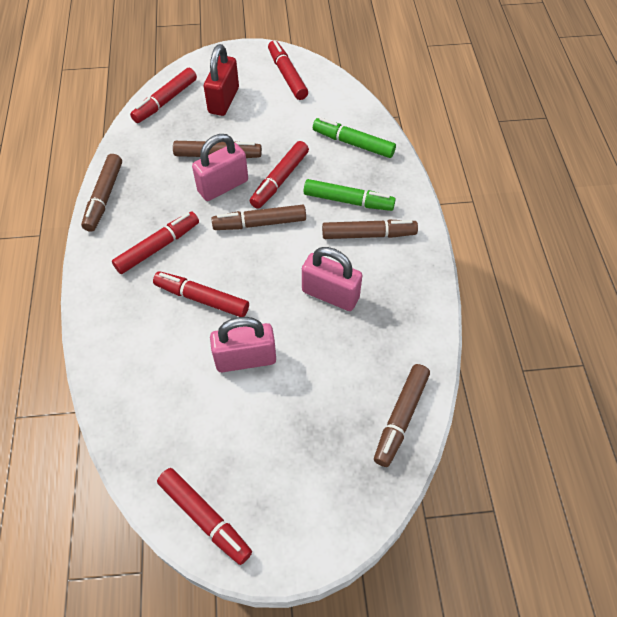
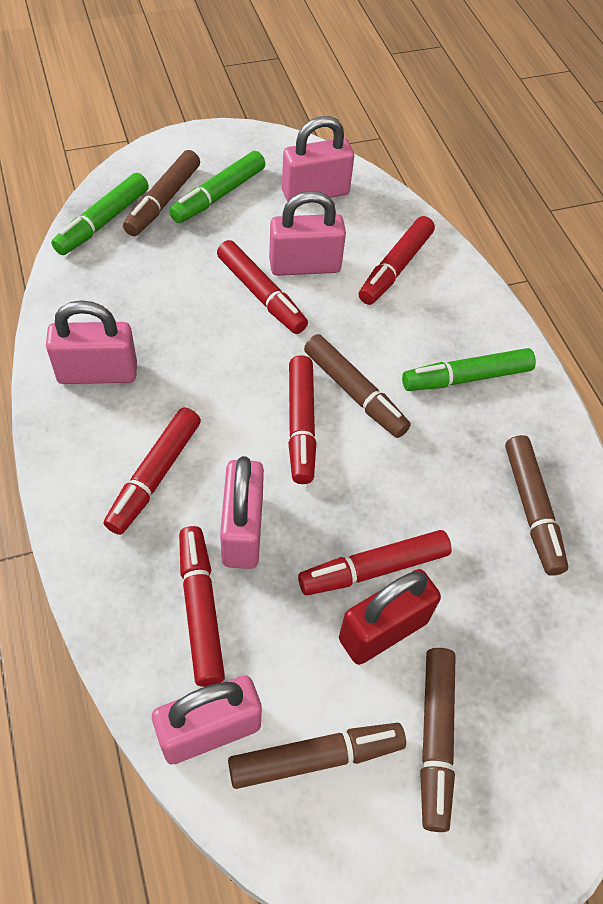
green marker: 2 -> 3
pink padlock: 3 -> 5

